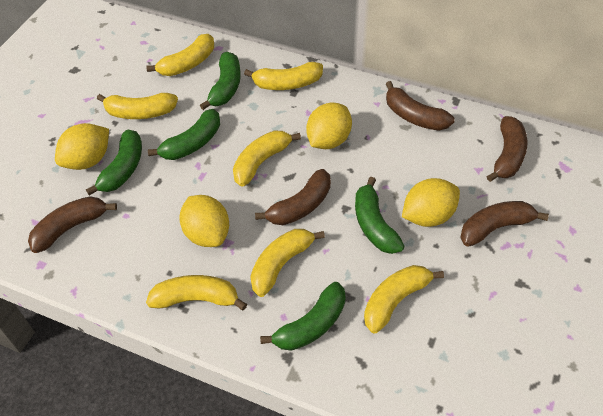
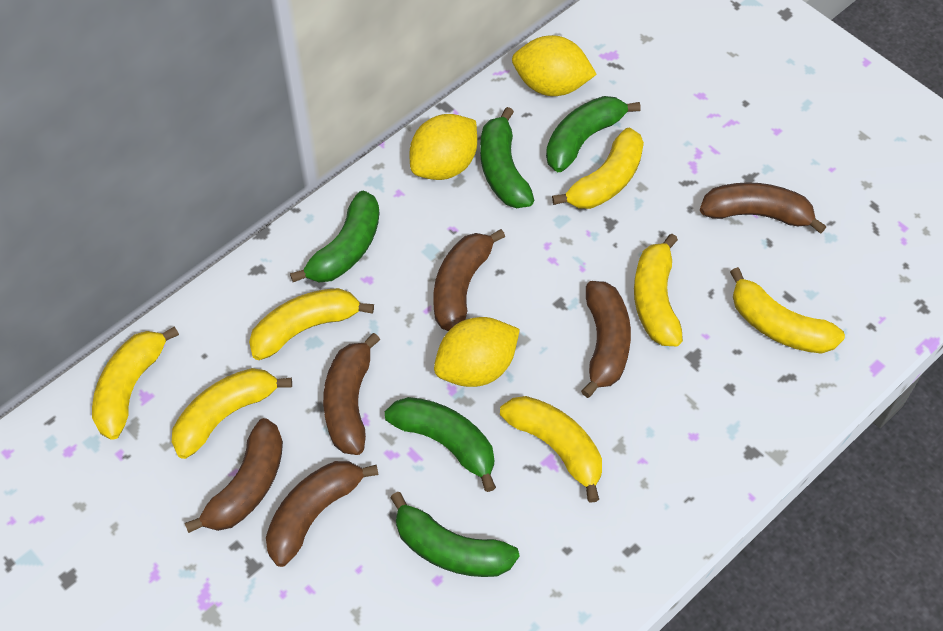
brown banana: 5 -> 6
yellow lemon: 4 -> 3

